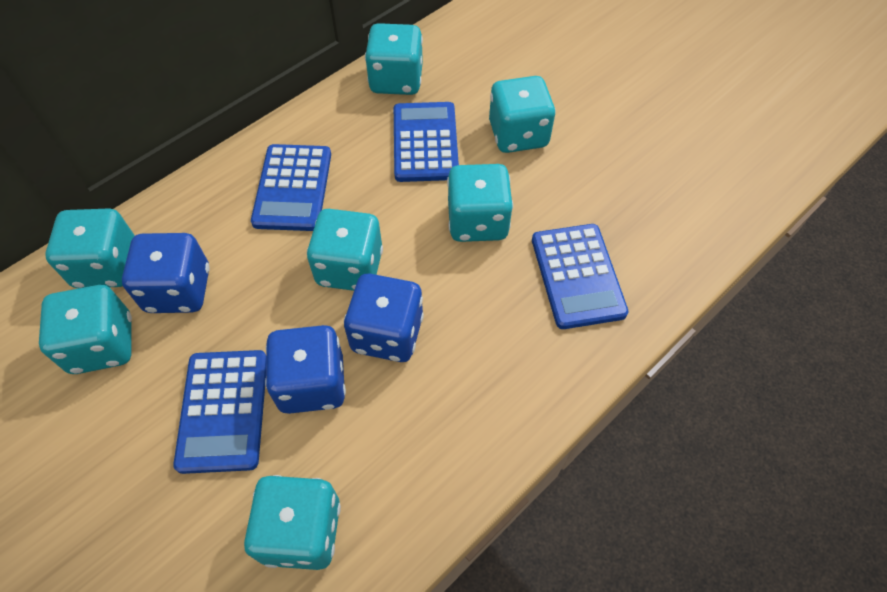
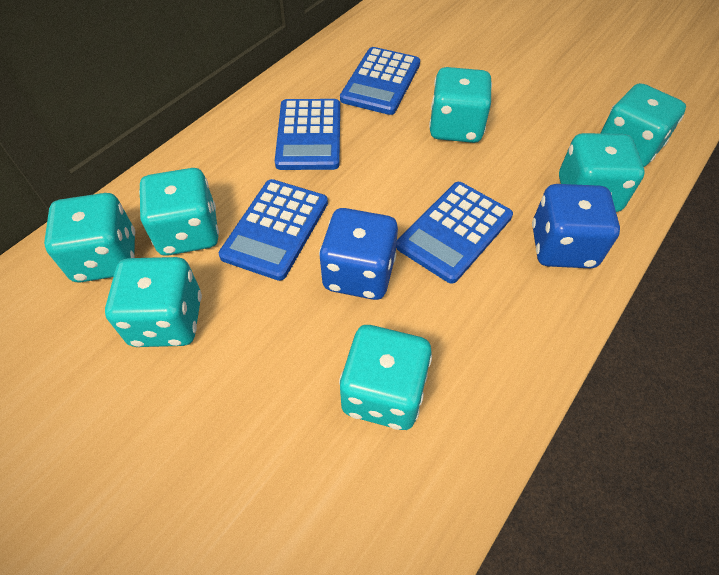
blue dice: 3 -> 2

